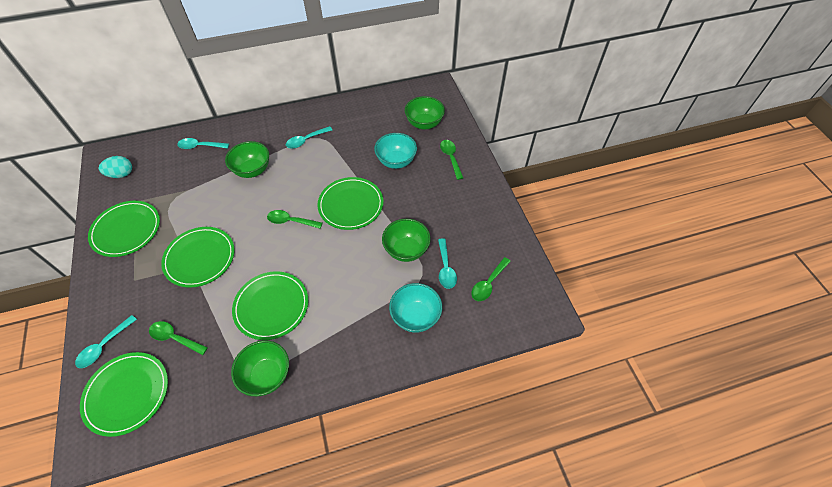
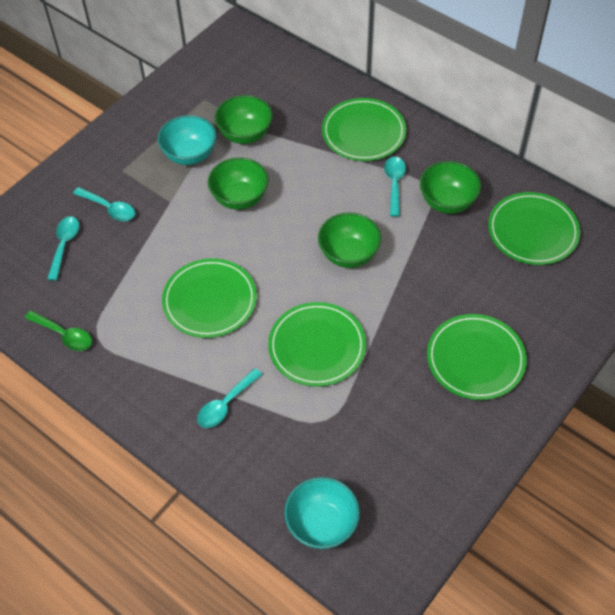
green spoon: 4 -> 1
turquoise egg: 1 -> 0

